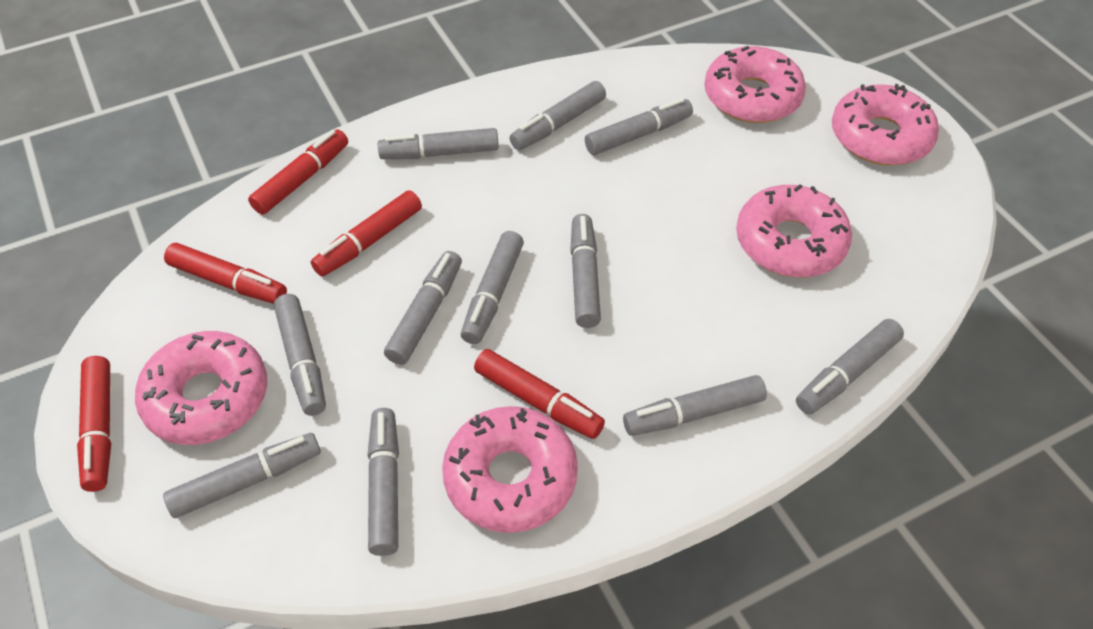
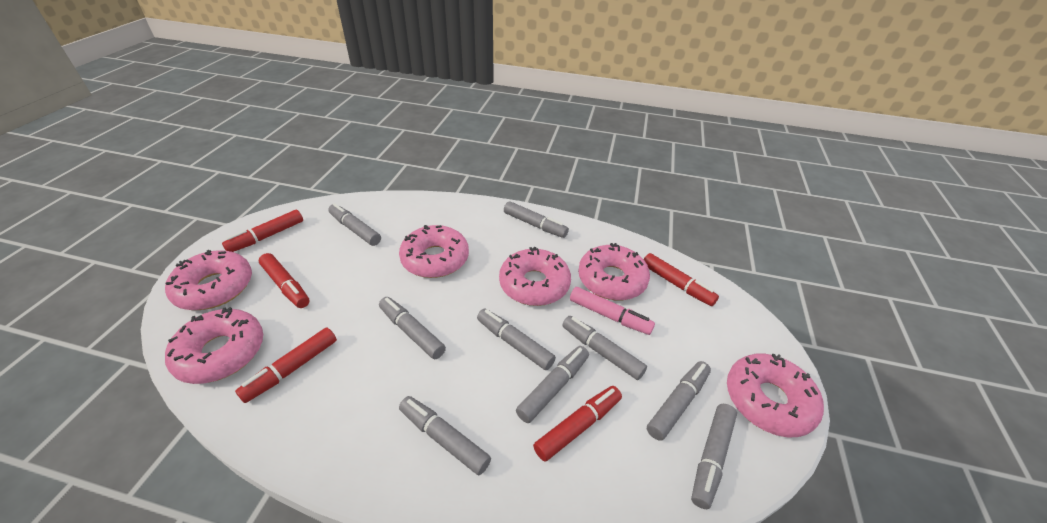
grey marker: 11 -> 9
pink donut: 5 -> 6
pink marker: 0 -> 1

